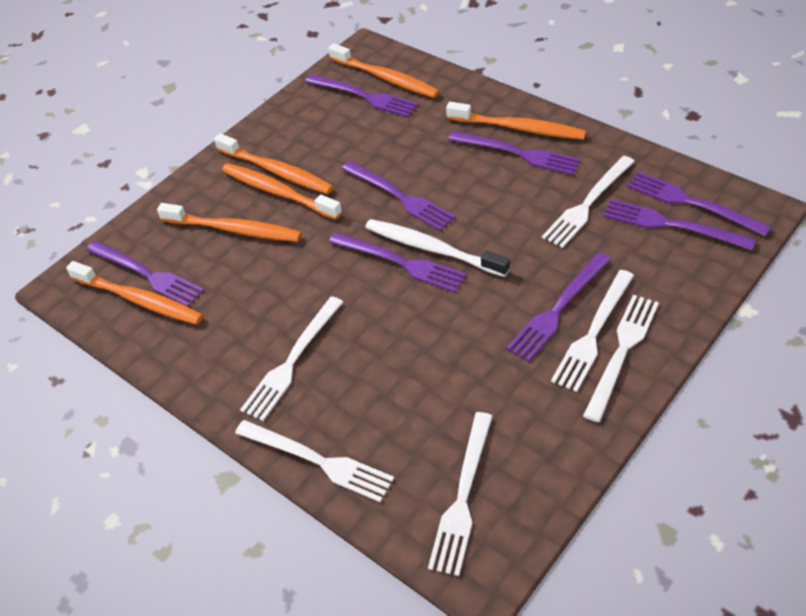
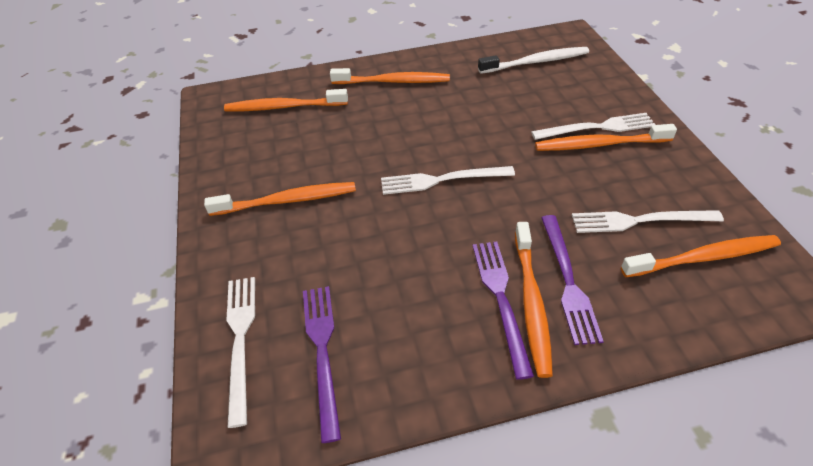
purple fork: 8 -> 3
white fork: 6 -> 4

